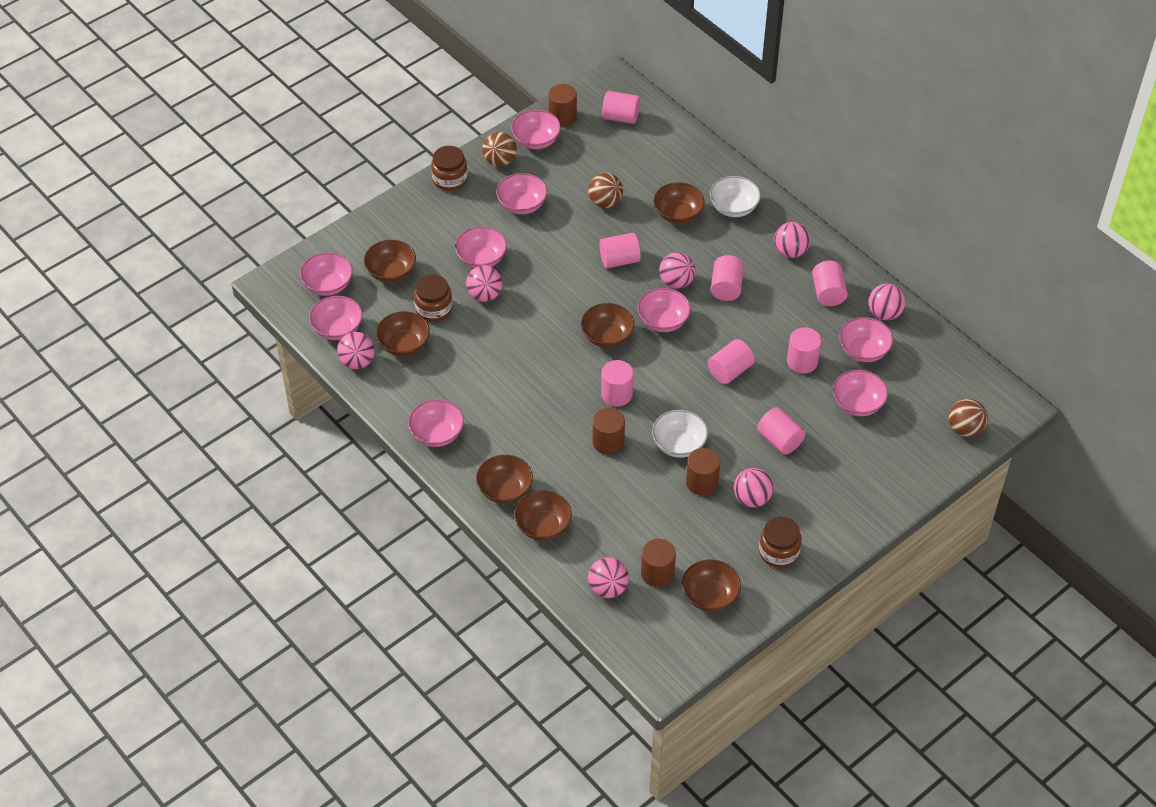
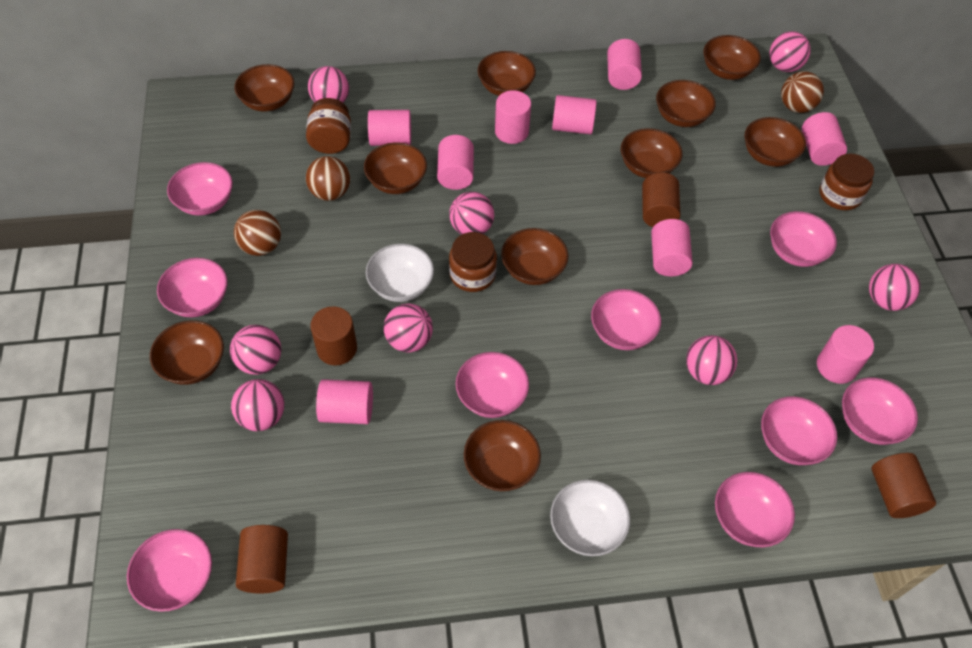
brown bowl: 7 -> 10
pink ball: 7 -> 8
pink cylinder: 8 -> 9

